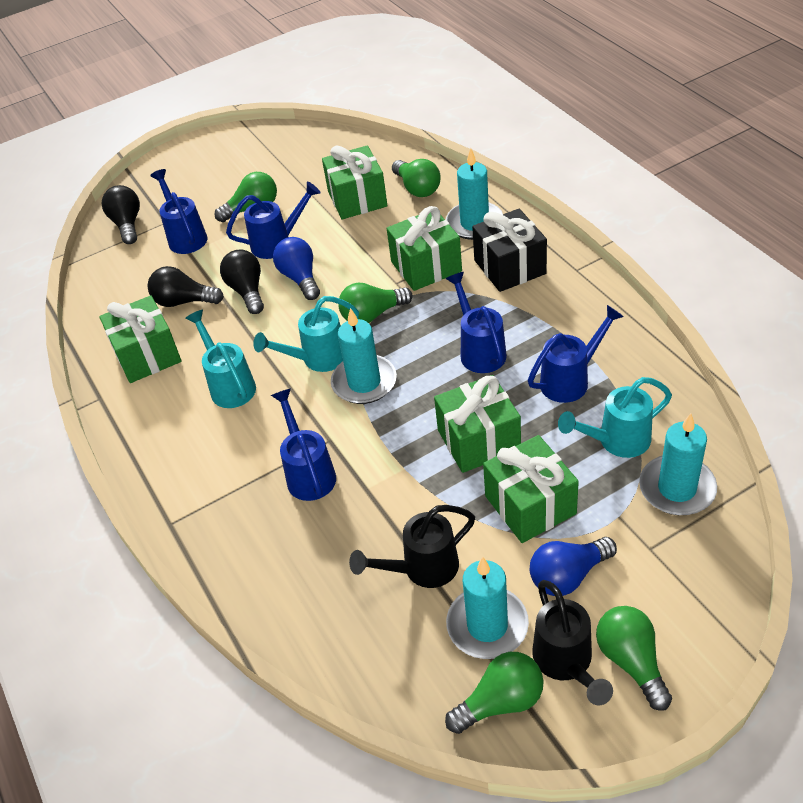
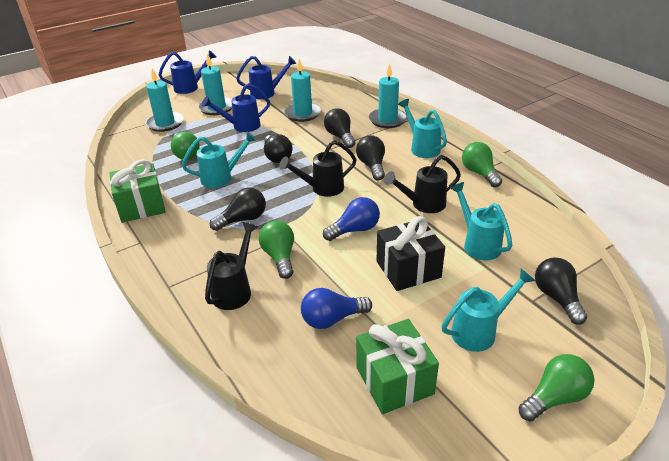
black light bulb: 3 -> 5
black watering can: 2 -> 3
blue watering can: 5 -> 3
green gift: 5 -> 2
green light bulb: 5 -> 4
turquoise watering can: 3 -> 4

